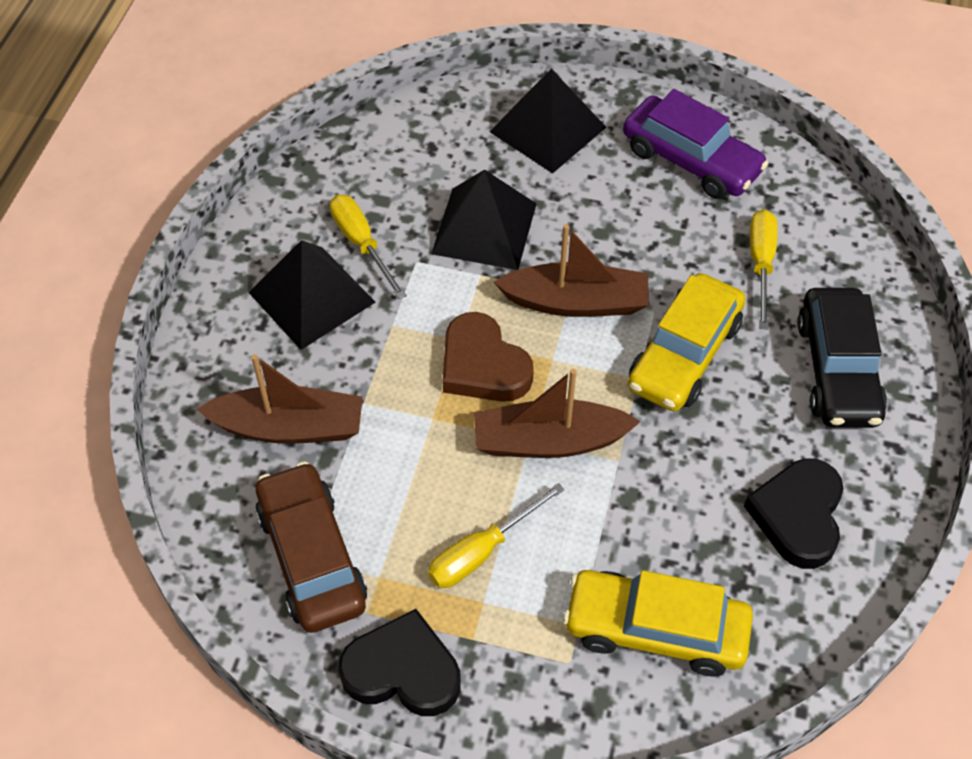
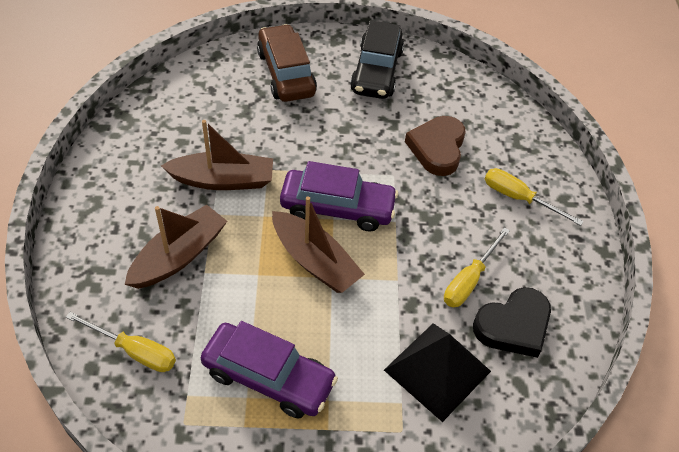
black heart: 2 -> 1
black pyramid: 3 -> 1
purple car: 1 -> 2
yellow car: 2 -> 0

